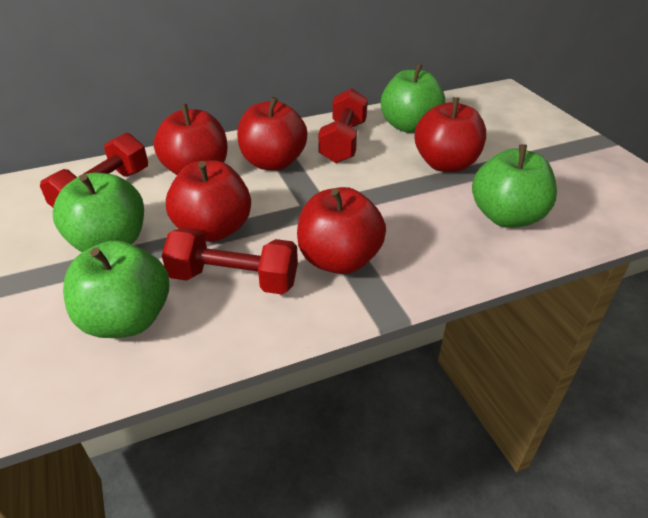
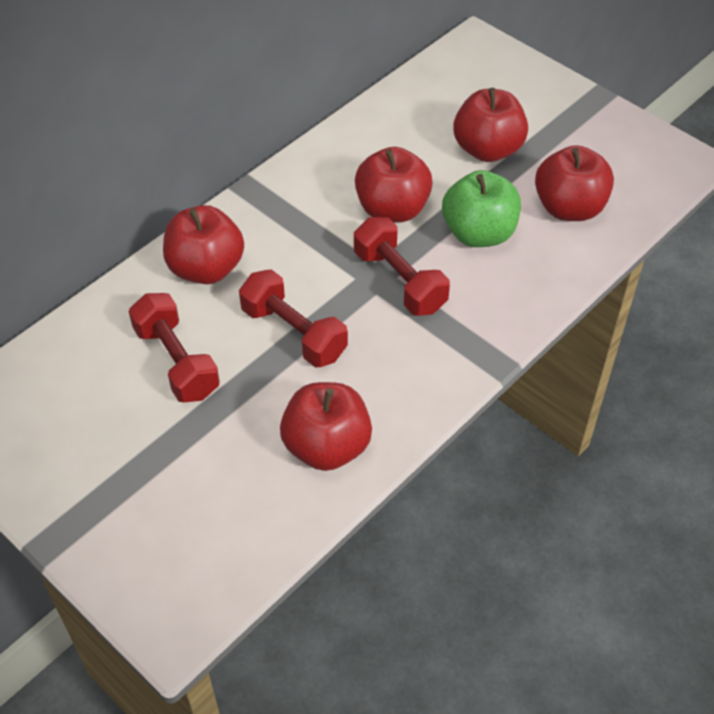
green apple: 4 -> 1

